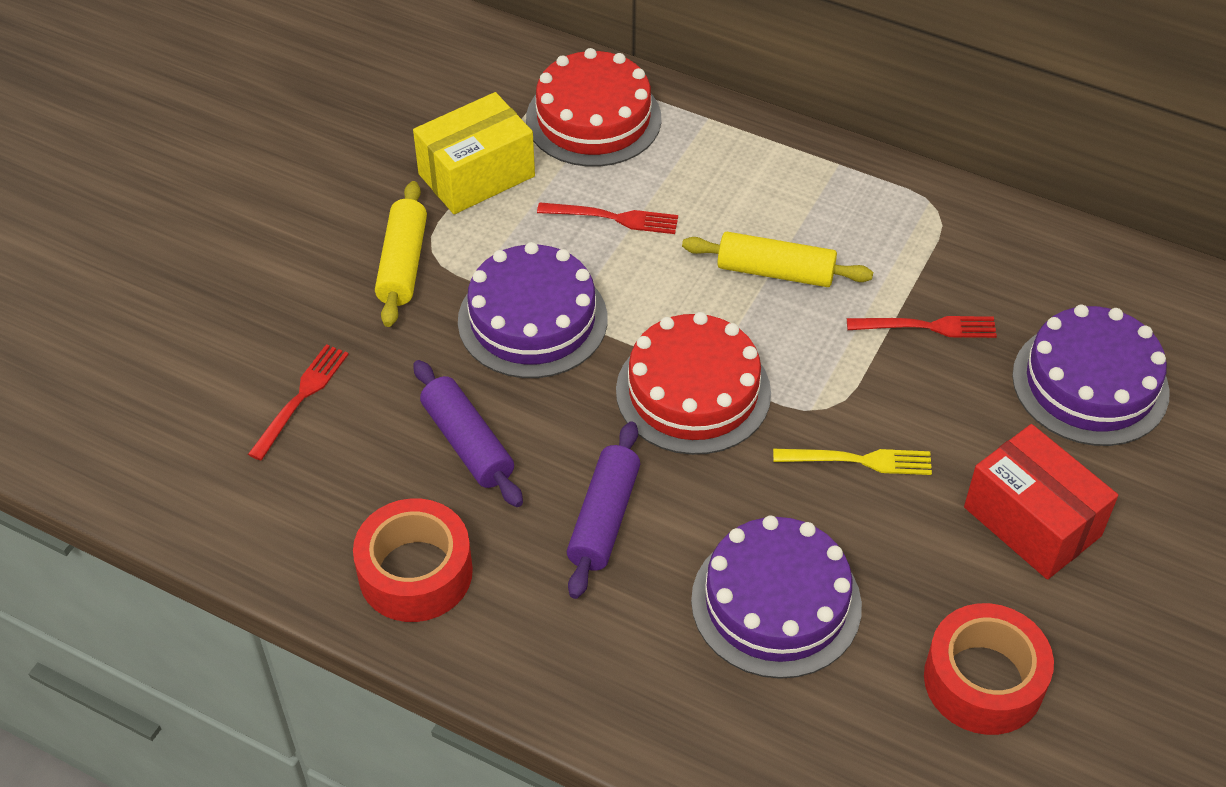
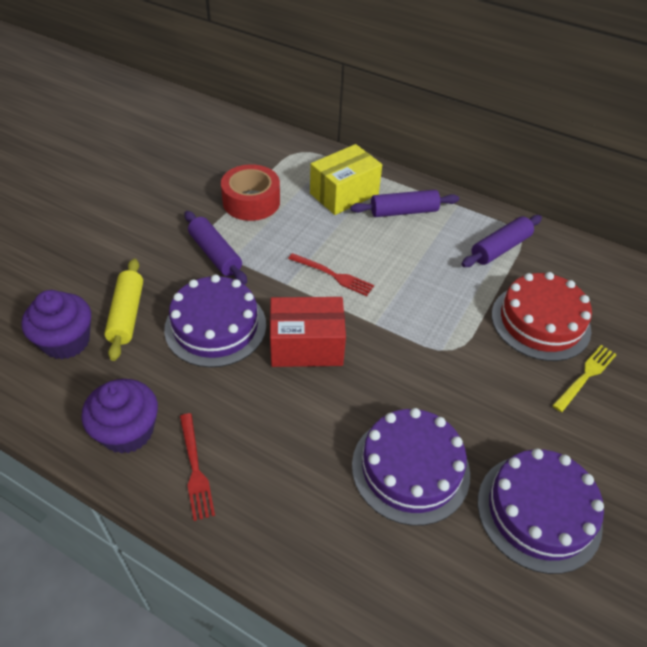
purple cupcake: 0 -> 2
purple rolling pin: 2 -> 3
red cake: 2 -> 1
red fork: 3 -> 2
red tape: 2 -> 1
yellow rolling pin: 2 -> 1

